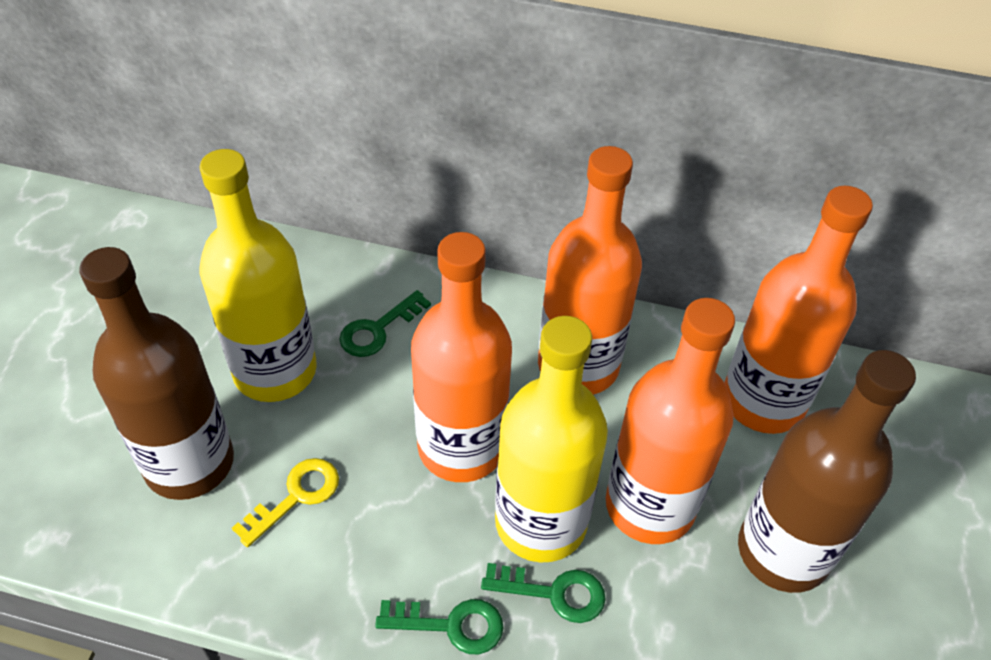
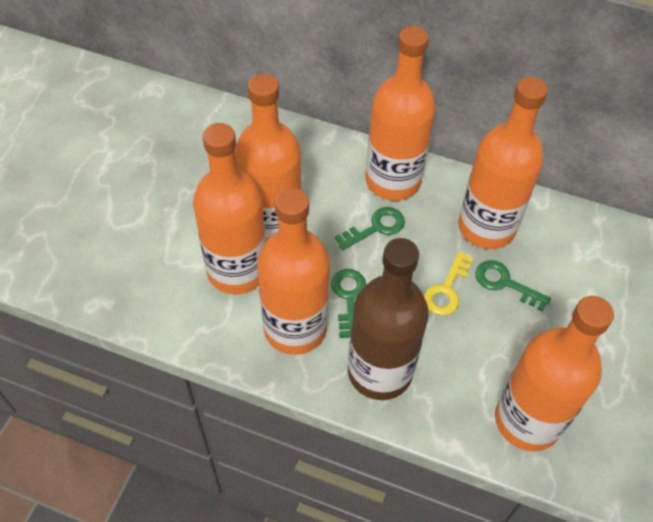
brown bottle: 2 -> 1
orange bottle: 4 -> 6
yellow bottle: 2 -> 0

